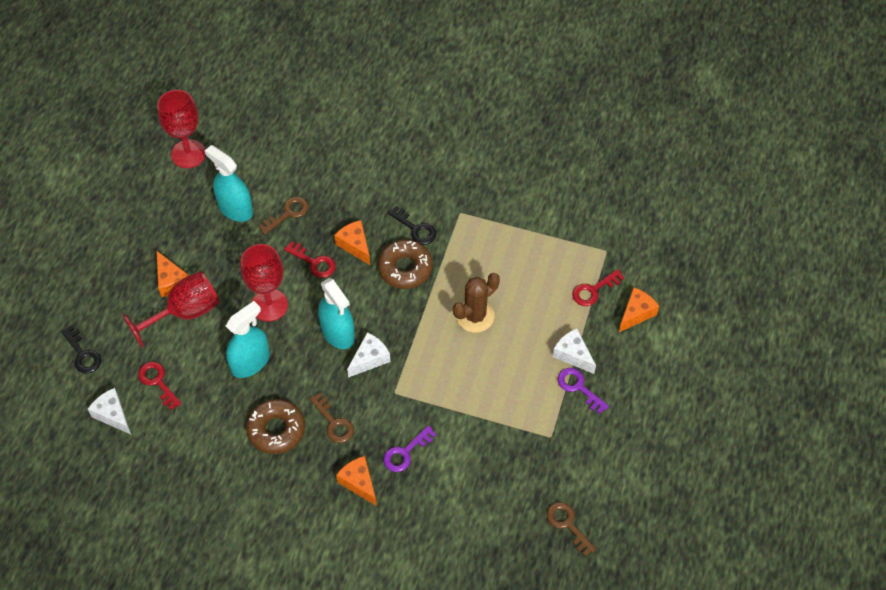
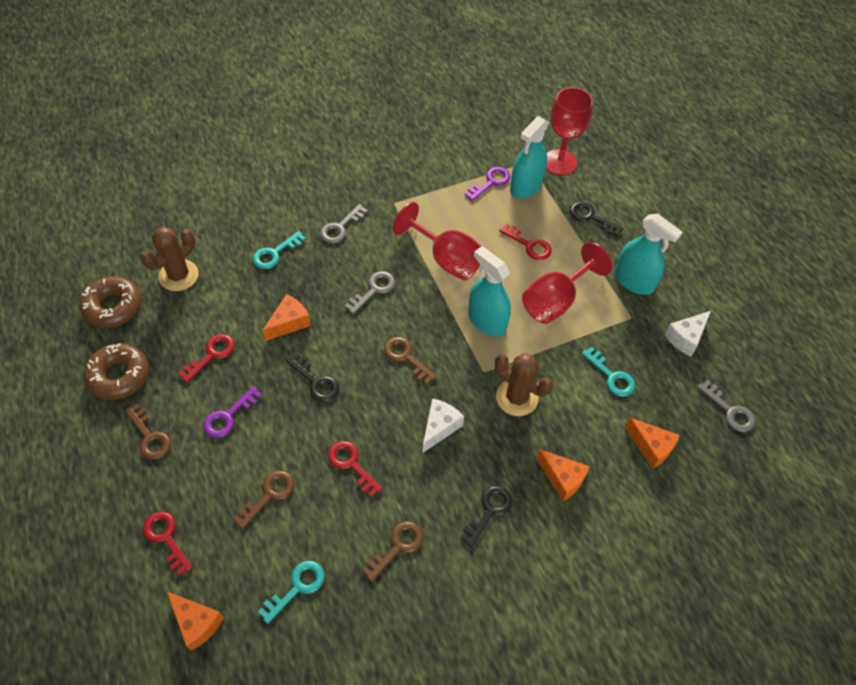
black key: 2 -> 3
brown cactus: 1 -> 2
brown key: 3 -> 4
grey key: 0 -> 3
red key: 3 -> 4
turquoise key: 0 -> 3
white cheese: 3 -> 2

